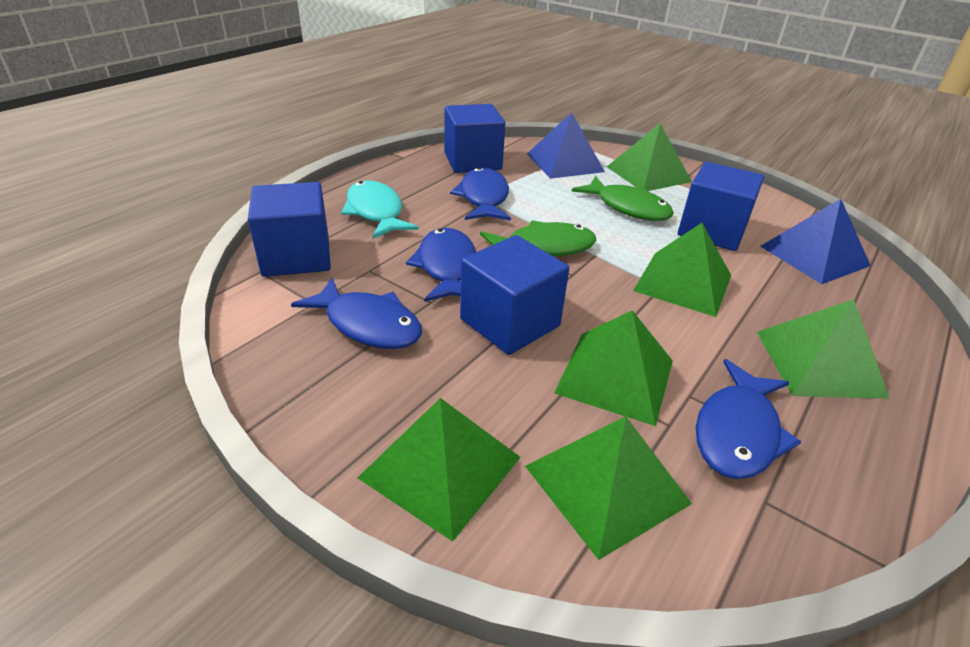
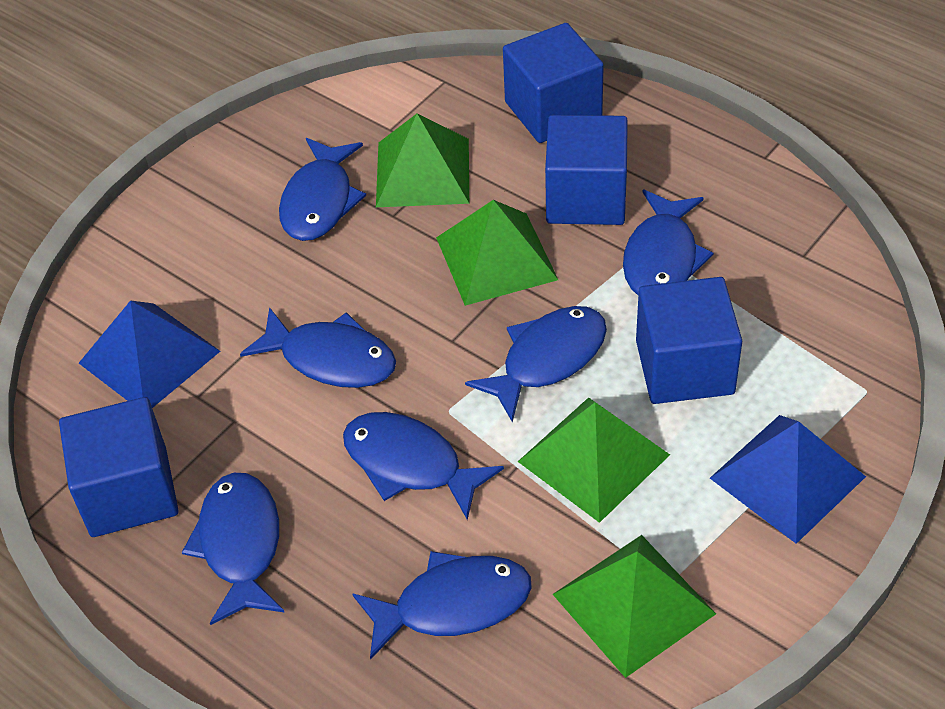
blue fish: 4 -> 7
green fish: 2 -> 0
green pyramid: 6 -> 4
turquoise fish: 1 -> 0

